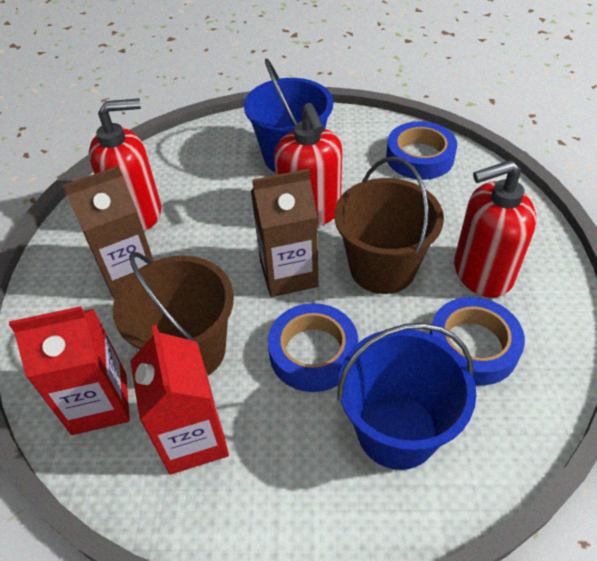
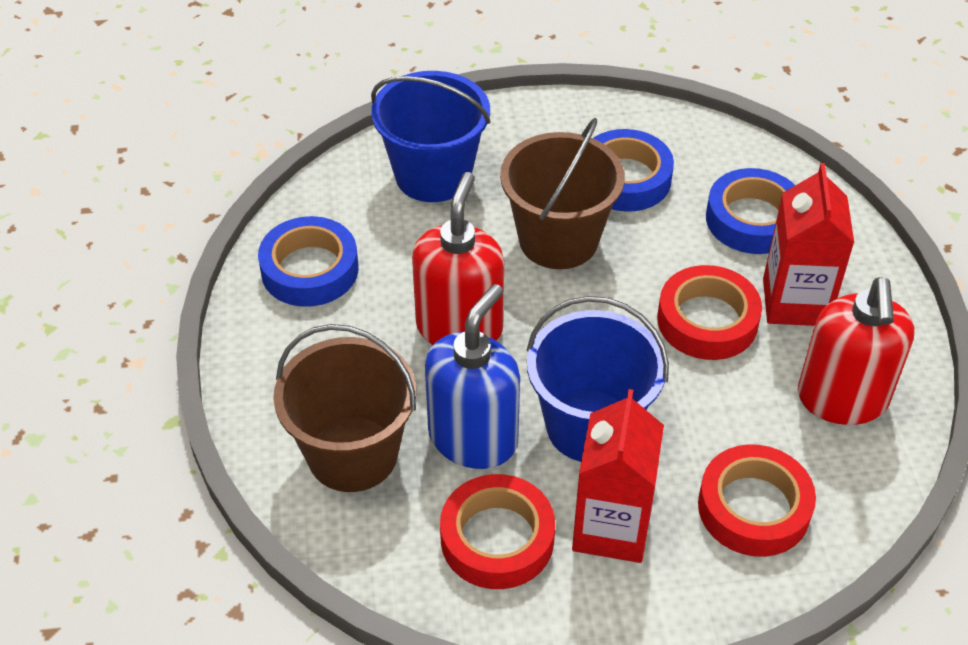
blue soap dispenser: 0 -> 1
brown carton: 2 -> 0
red soap dispenser: 3 -> 2
red tape: 0 -> 3

